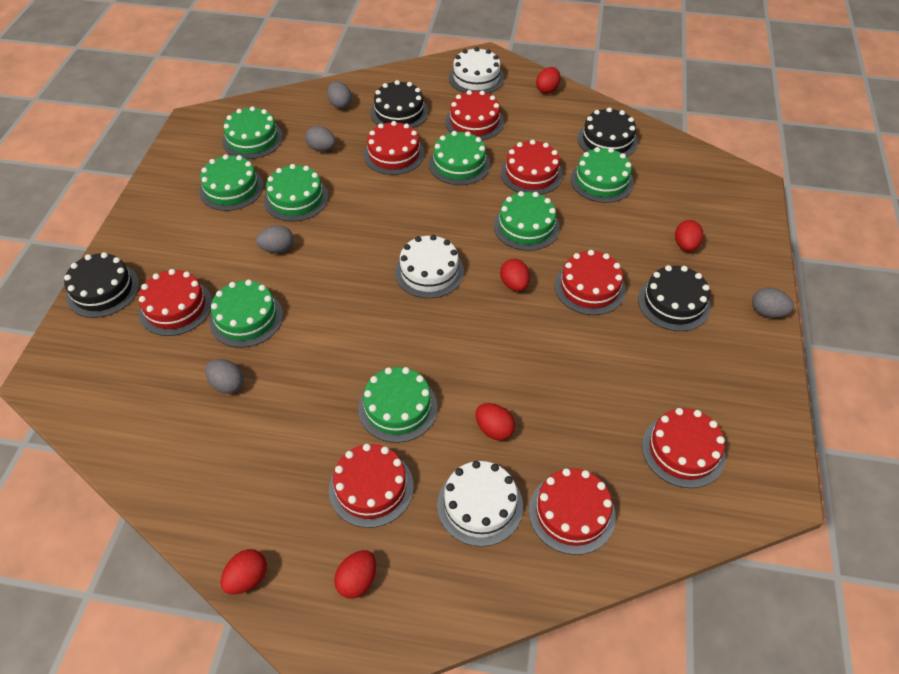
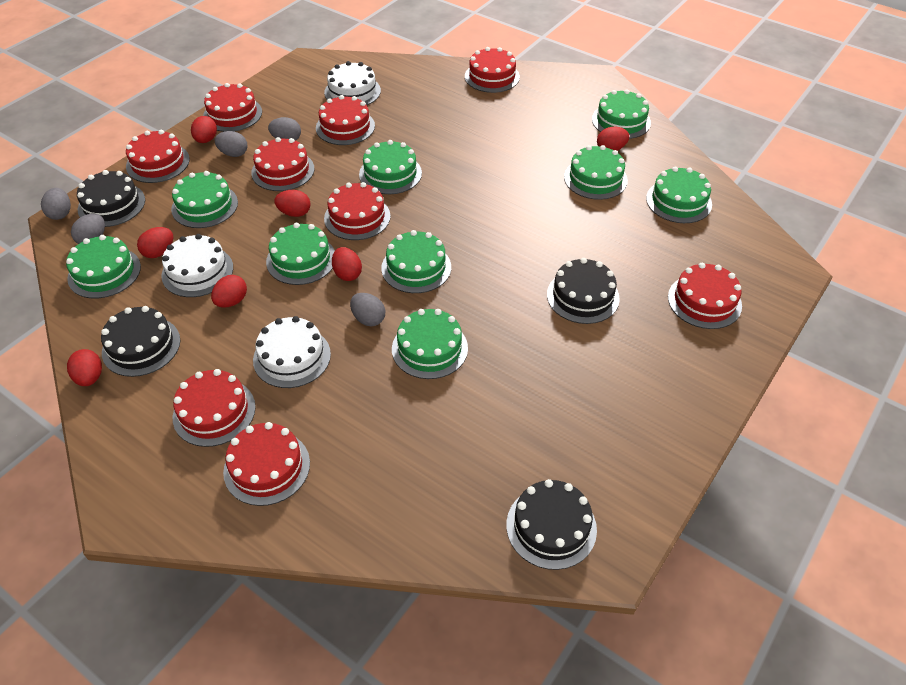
green cake: 8 -> 9
red cake: 8 -> 9
red egg: 6 -> 7

